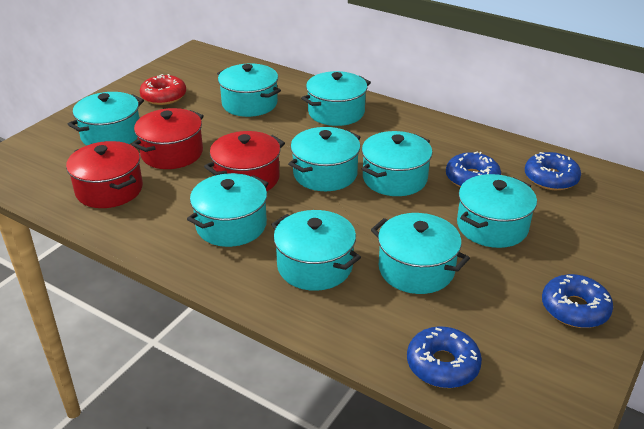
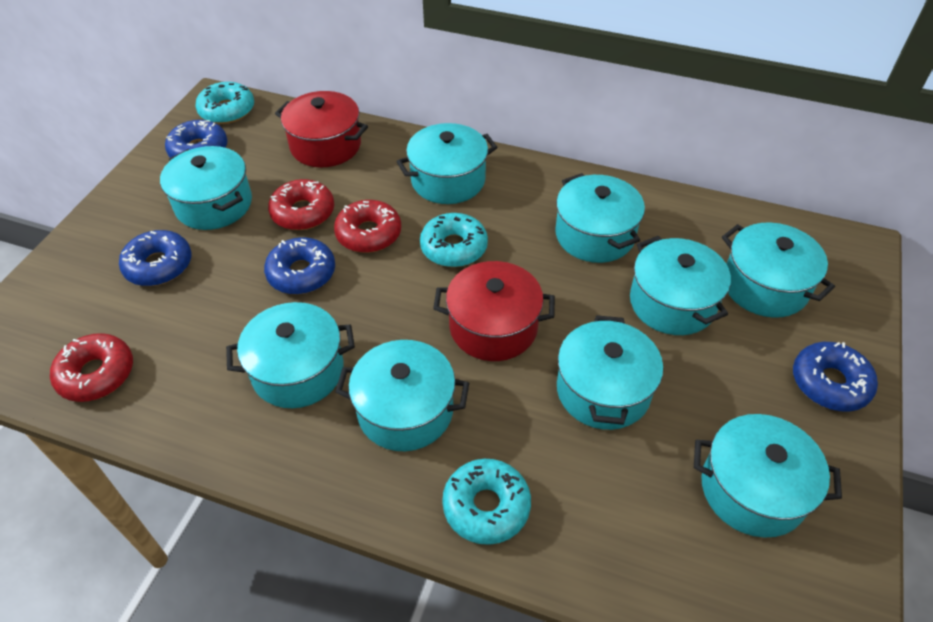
red donut: 1 -> 3
red pot: 3 -> 2
turquoise donut: 0 -> 3

